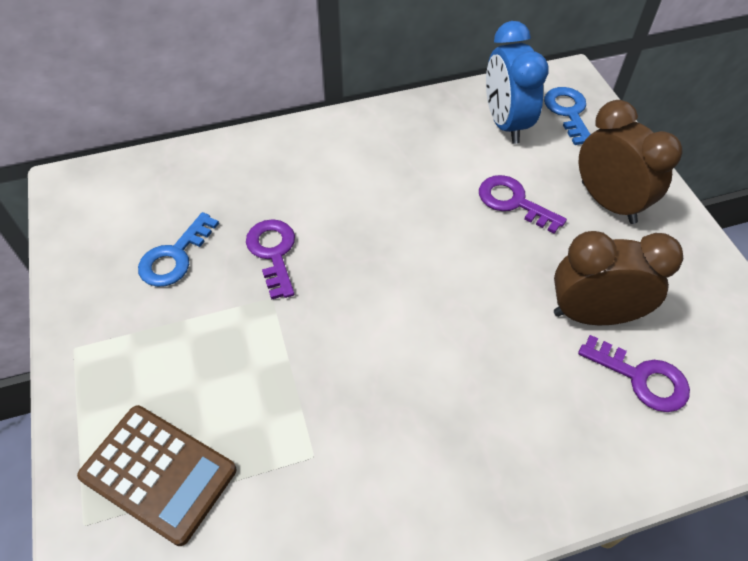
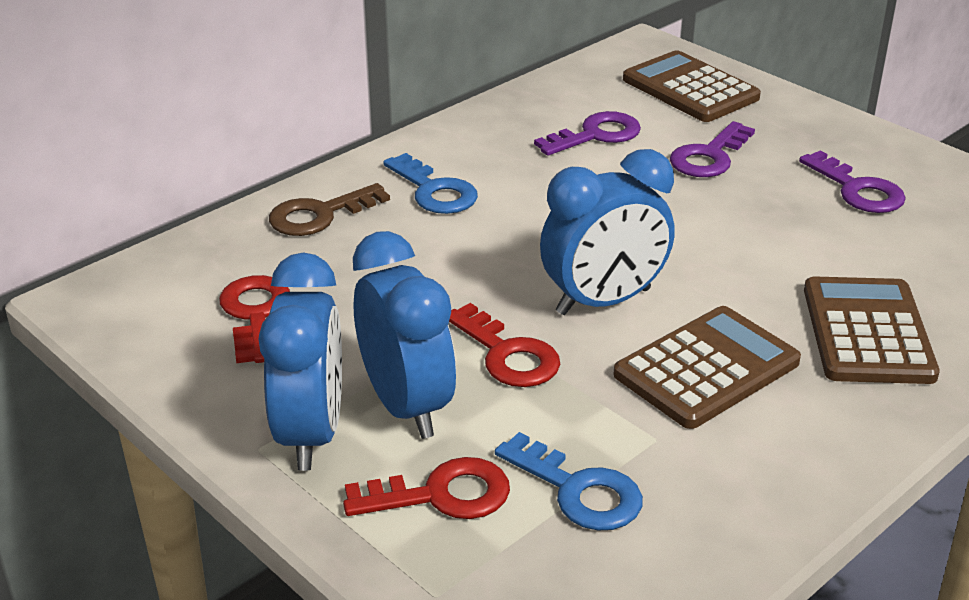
blue clock: 1 -> 3
brown calculator: 1 -> 3
brown clock: 2 -> 0
brown key: 0 -> 1
red key: 0 -> 3

